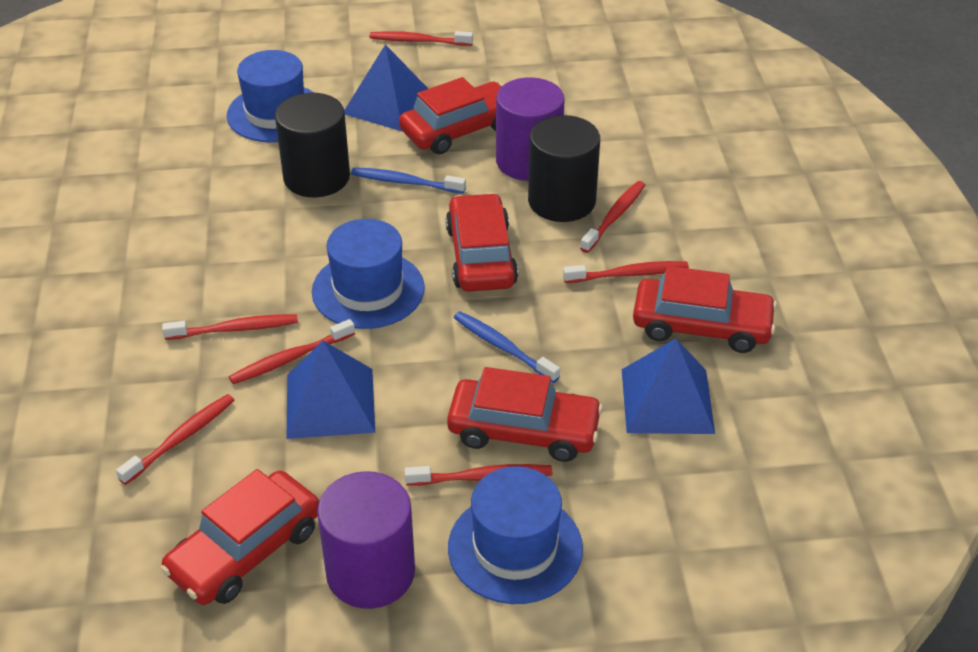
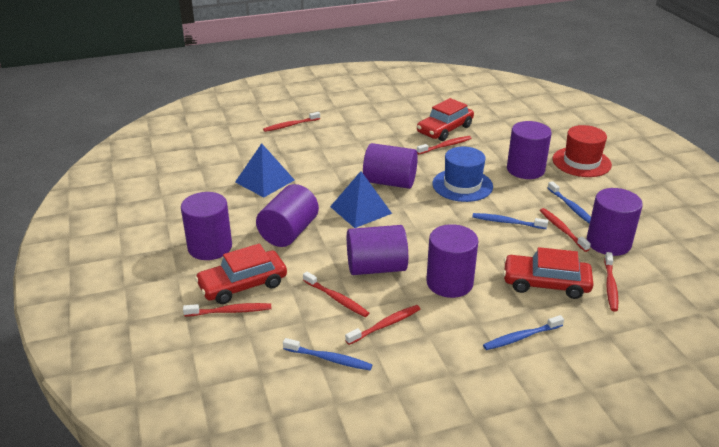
black cylinder: 2 -> 0
blue hat: 3 -> 1
blue pyramid: 3 -> 2
blue toothbrush: 2 -> 4
purple cylinder: 2 -> 7
red car: 5 -> 3
red hat: 0 -> 1

